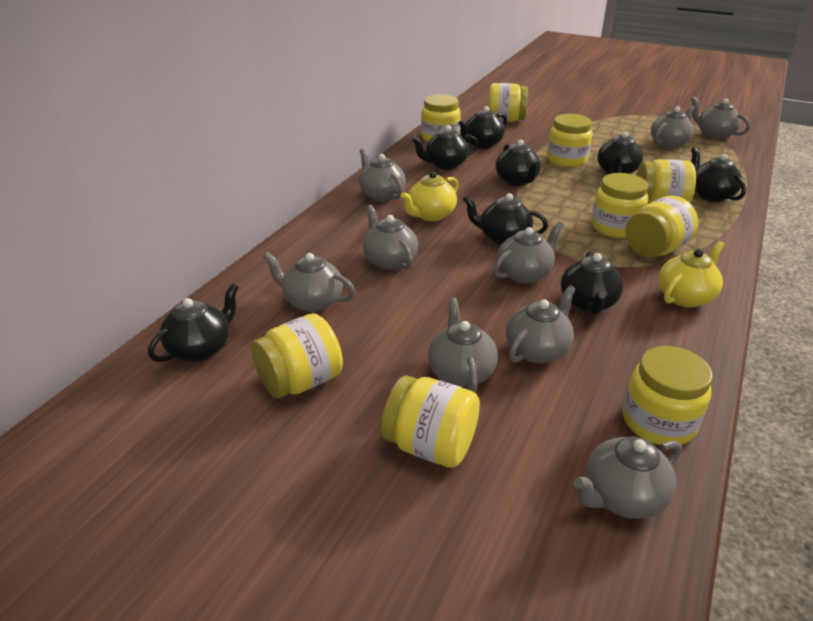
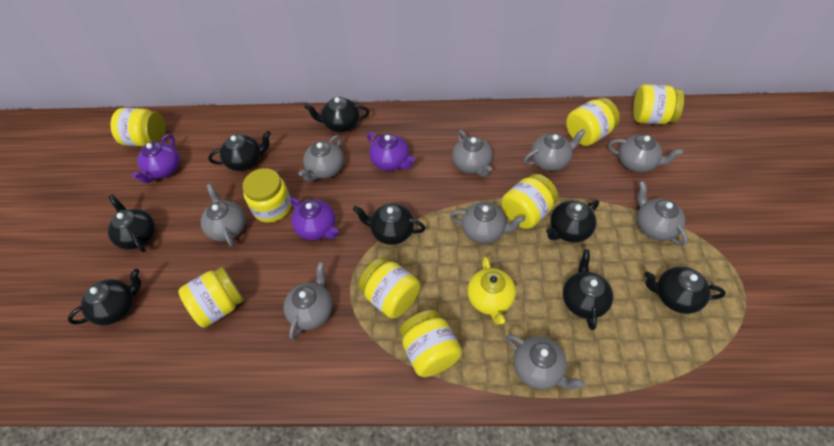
purple teapot: 0 -> 3
yellow jar: 9 -> 8
yellow teapot: 2 -> 1

